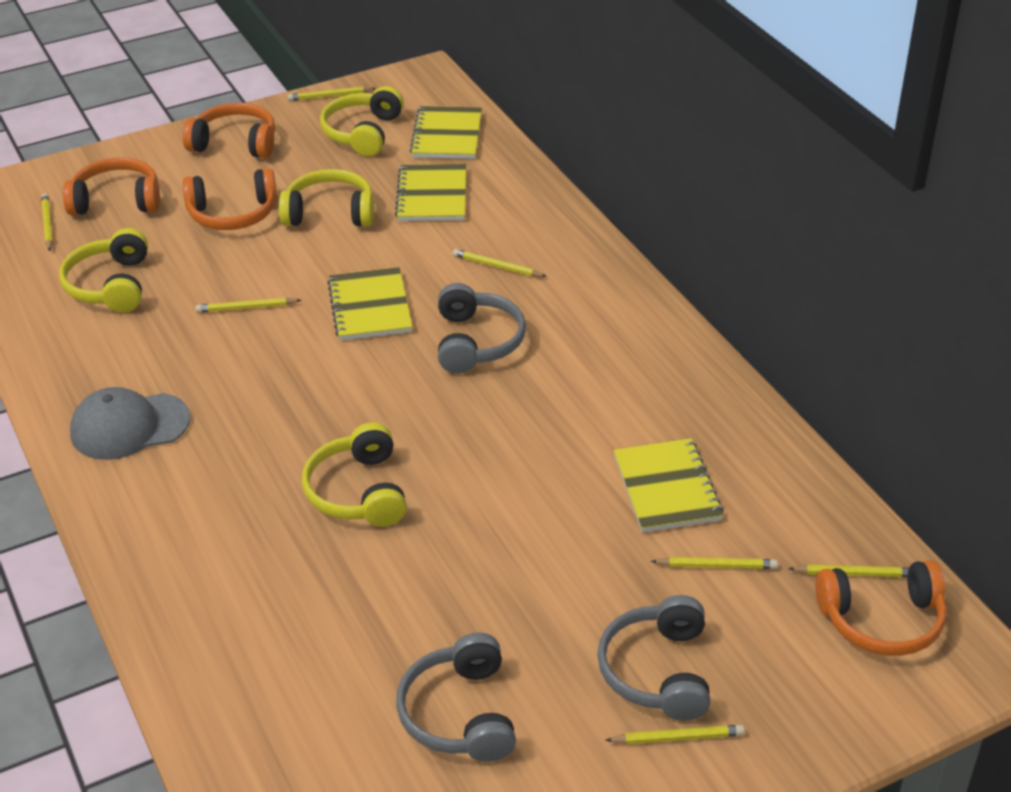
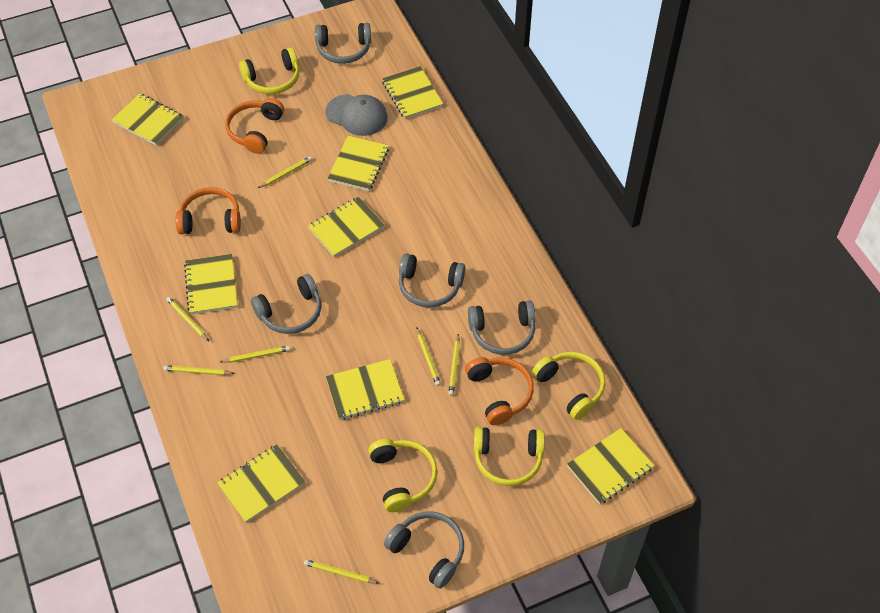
grey headphones: 3 -> 5
orange headphones: 4 -> 3
yellow notebook: 4 -> 8

